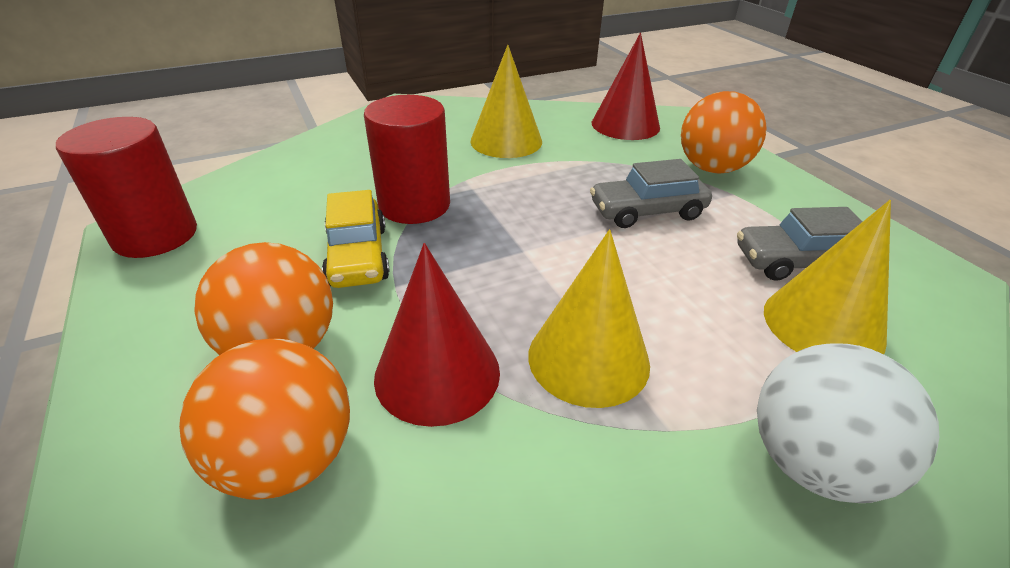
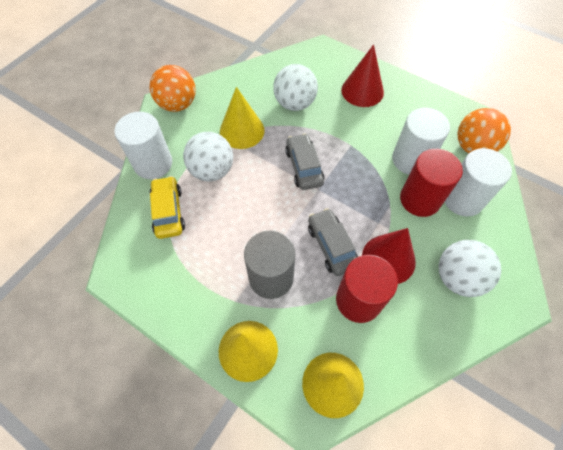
grey cylinder: 0 -> 1
orange ball: 3 -> 2
white ball: 1 -> 3
white cylinder: 0 -> 3

